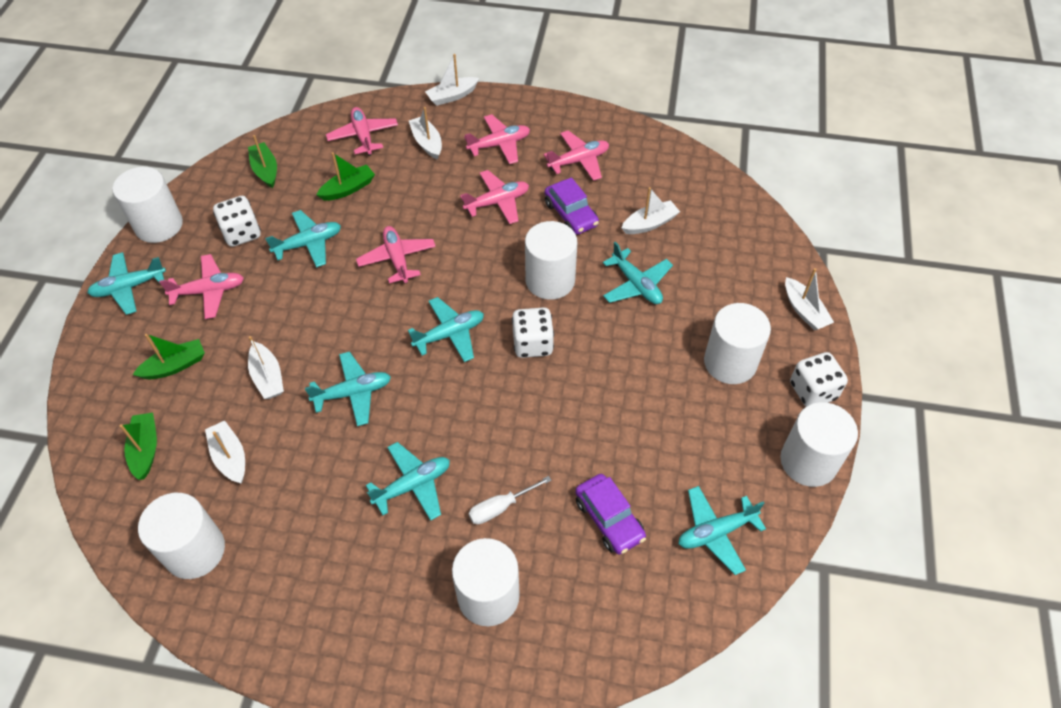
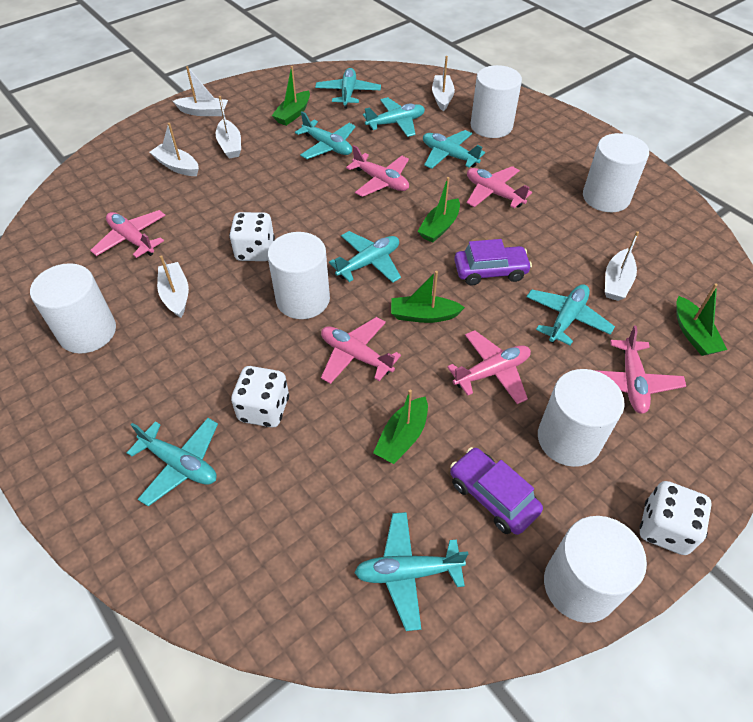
green boat: 4 -> 5
turquoise plane: 7 -> 8
white screwdriver: 1 -> 0

